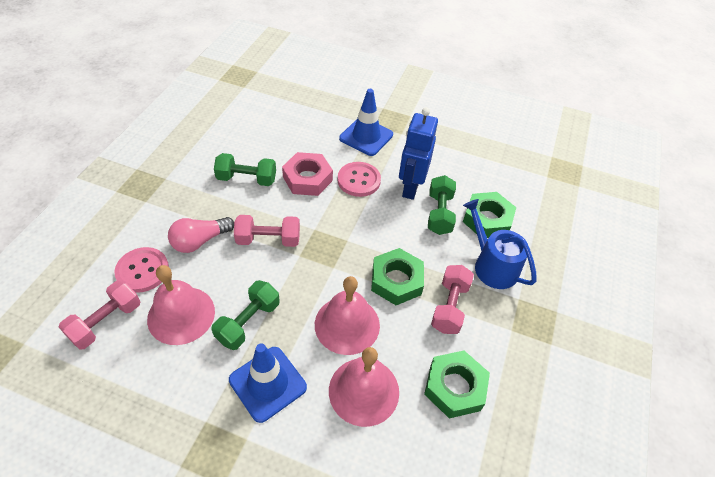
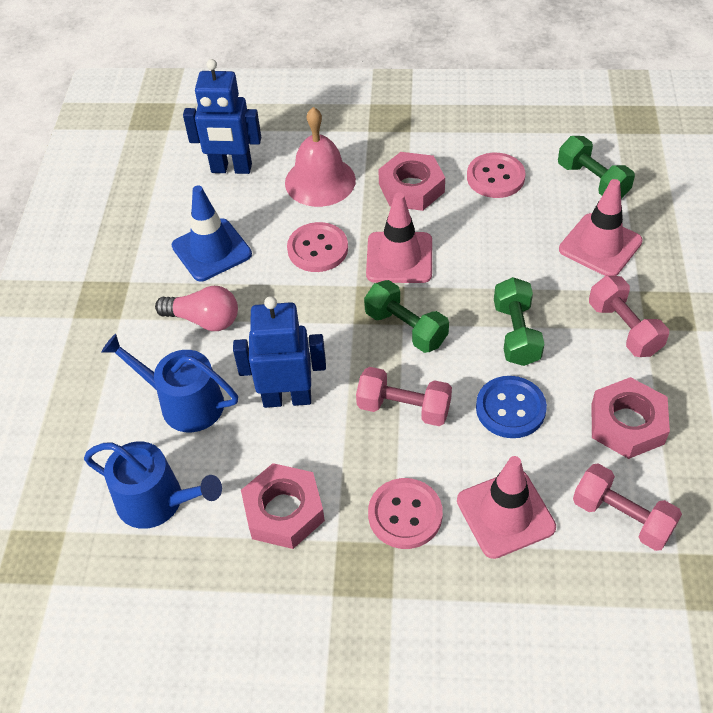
blue button: 0 -> 1
blue robot: 1 -> 2
blue traffic cone: 2 -> 1
blue watering can: 1 -> 2
green nut: 3 -> 0
pink bell: 3 -> 1
pink button: 2 -> 3
pink nut: 1 -> 3
pink traffic cone: 0 -> 3

